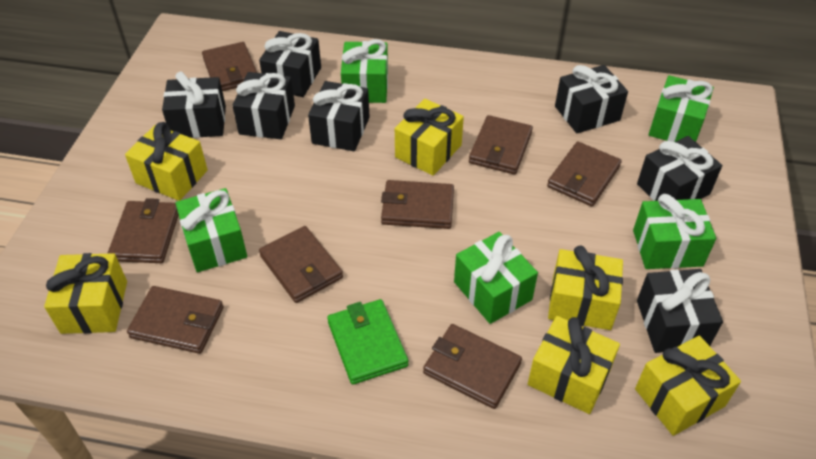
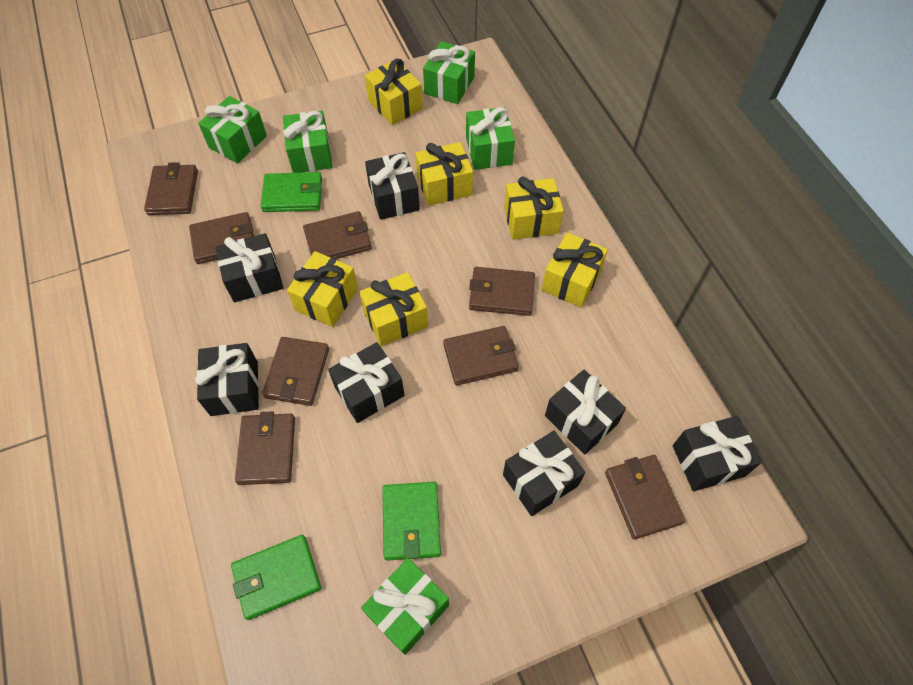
green wallet: 1 -> 3

